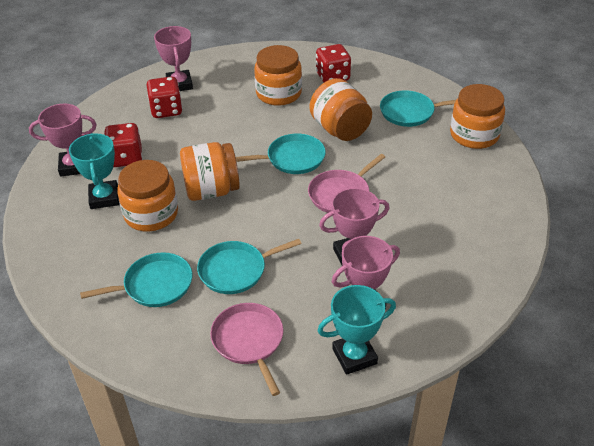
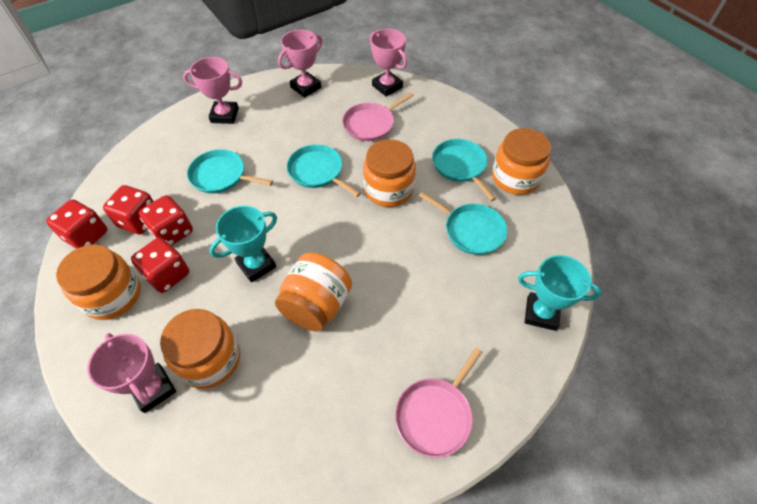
red dice: 3 -> 4

